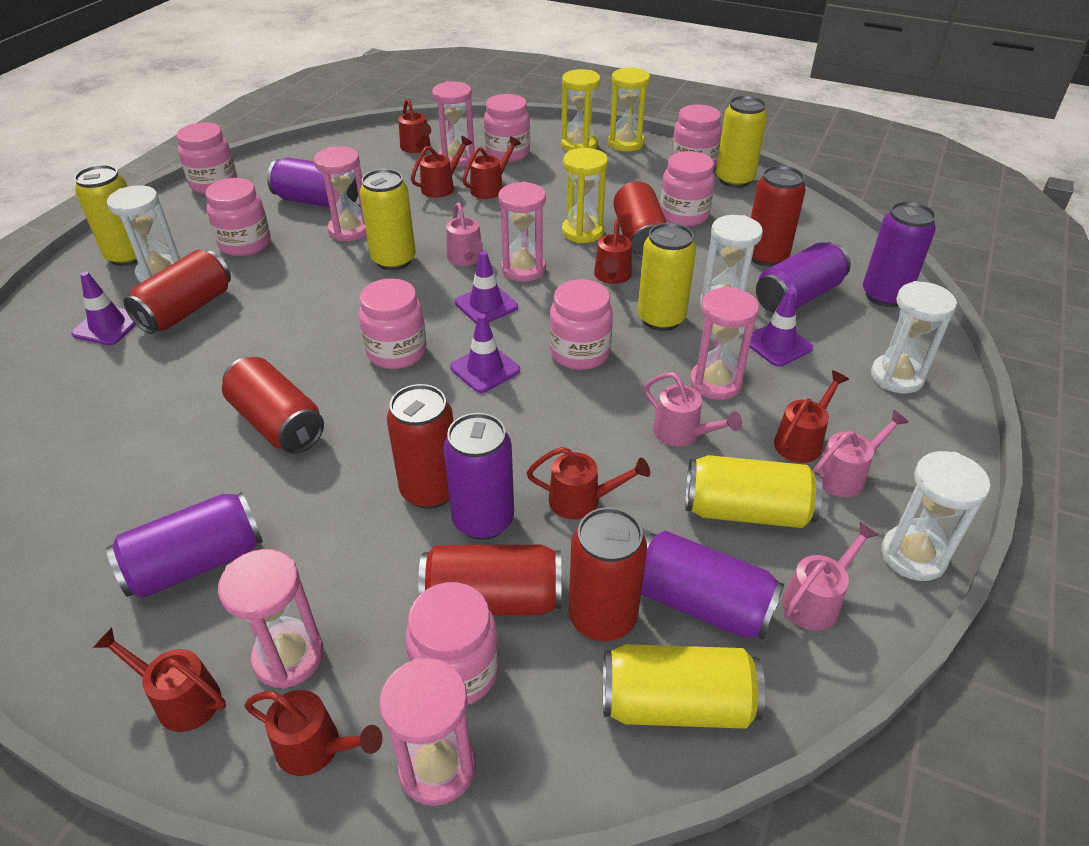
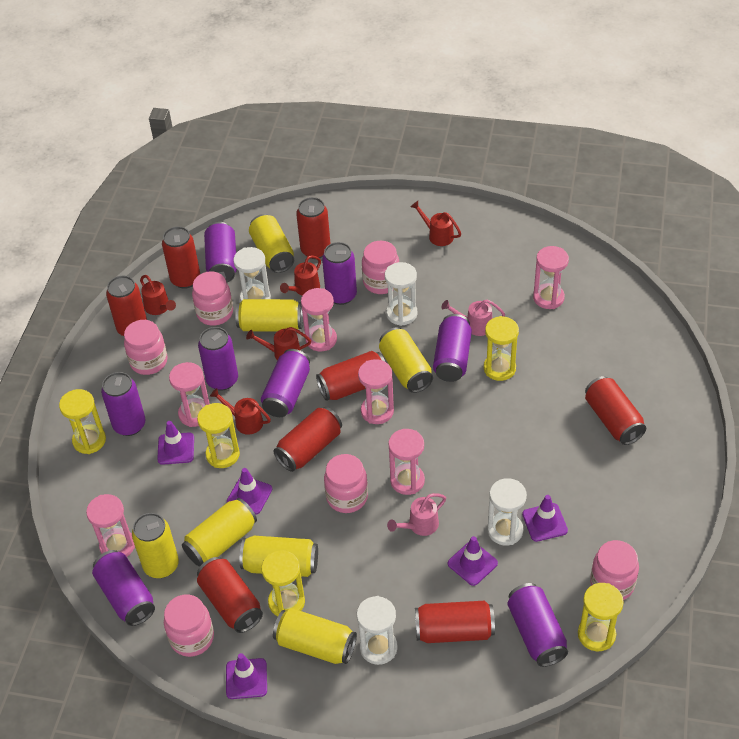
pink jar: 8 -> 6
pink watering can: 4 -> 2
purple can: 6 -> 8
purple traffic cone: 4 -> 5
red can: 7 -> 8
red watering can: 8 -> 5
yellow can: 6 -> 7
yellow hourglass: 3 -> 5

